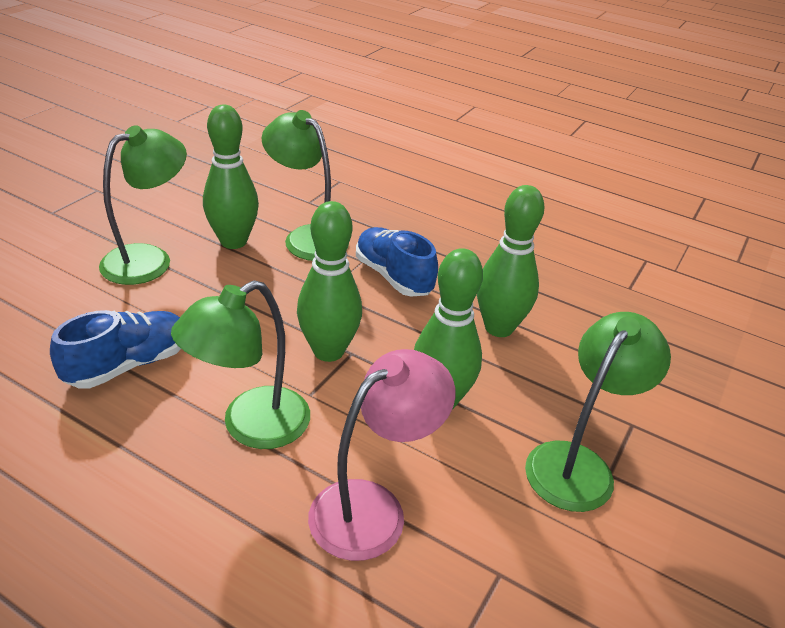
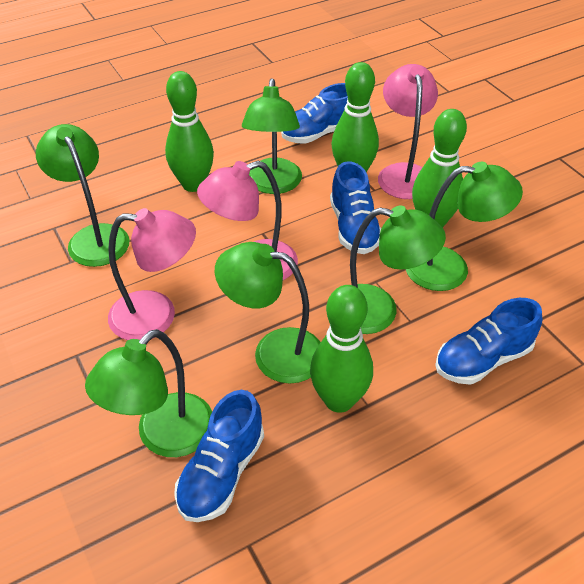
blue shoe: 2 -> 4
green lamp: 4 -> 6
pink lamp: 1 -> 3

